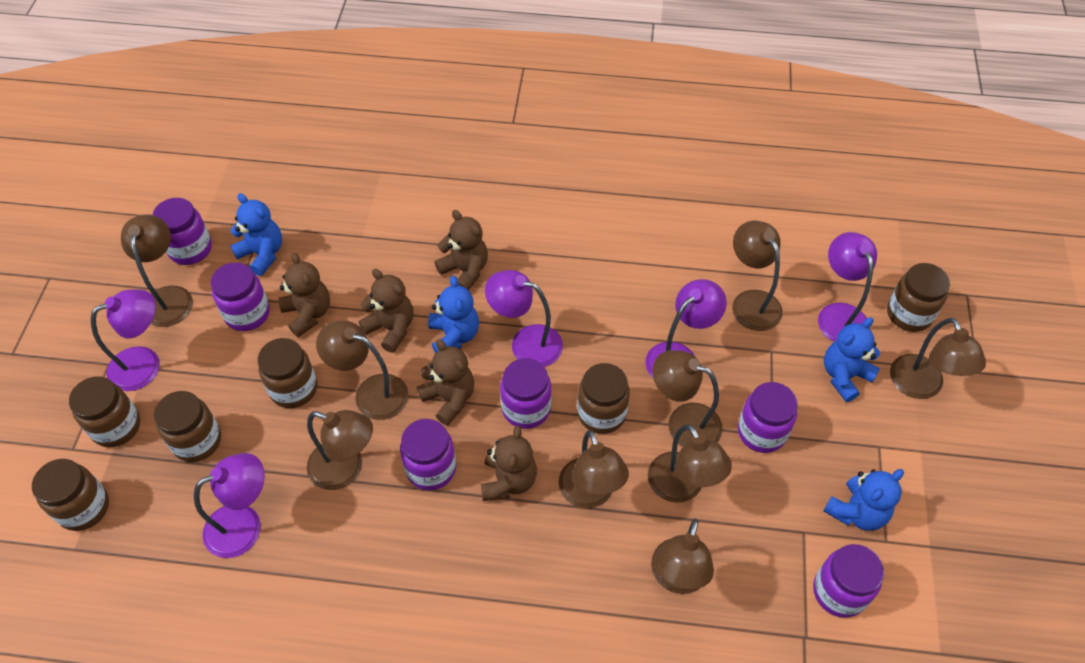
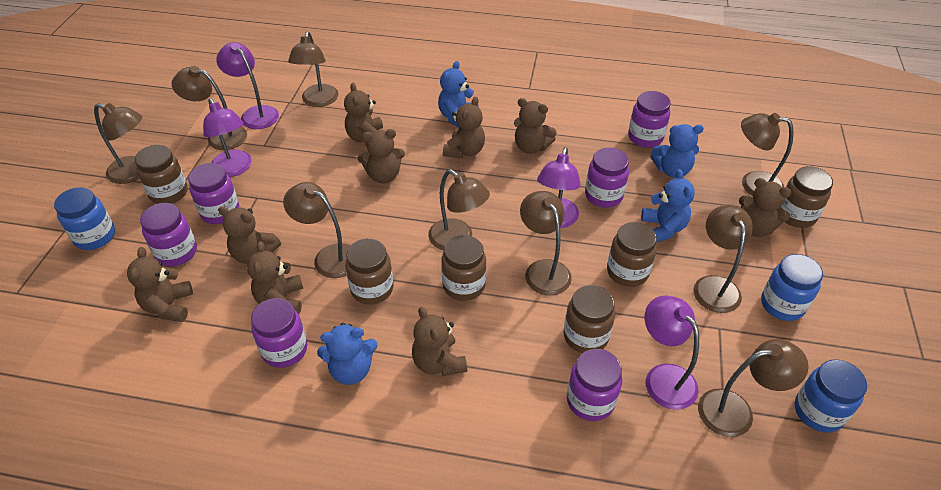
blue jar: 0 -> 3
brown teddy bear: 5 -> 9
purple lamp: 5 -> 4

